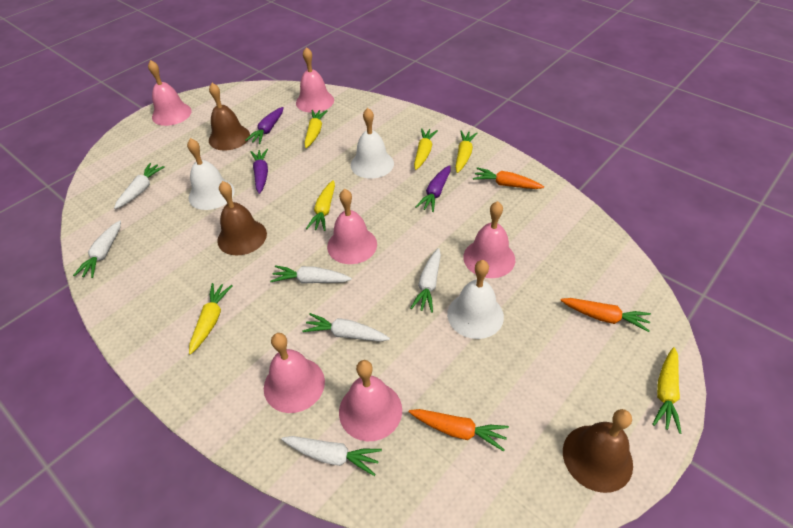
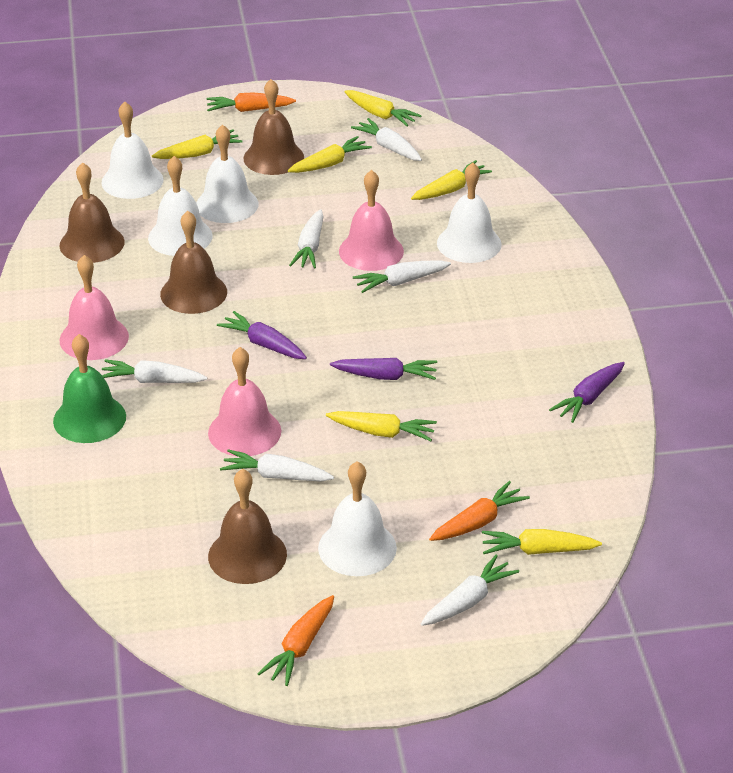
brown bell: 3 -> 4
green bell: 0 -> 1
pink bell: 6 -> 3
white bell: 3 -> 5

